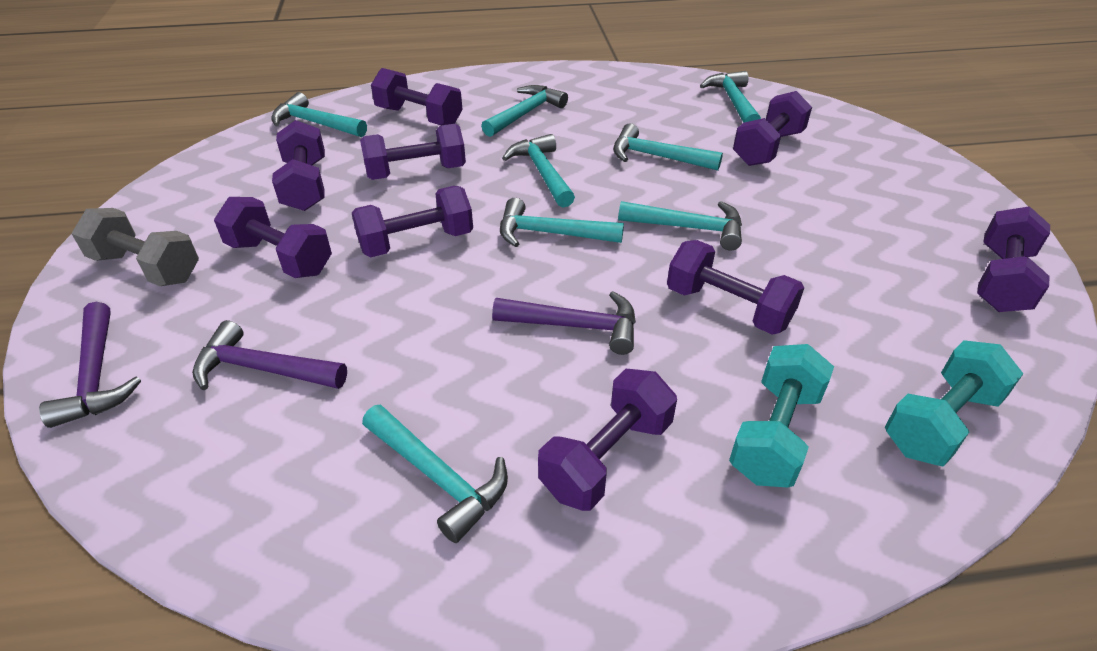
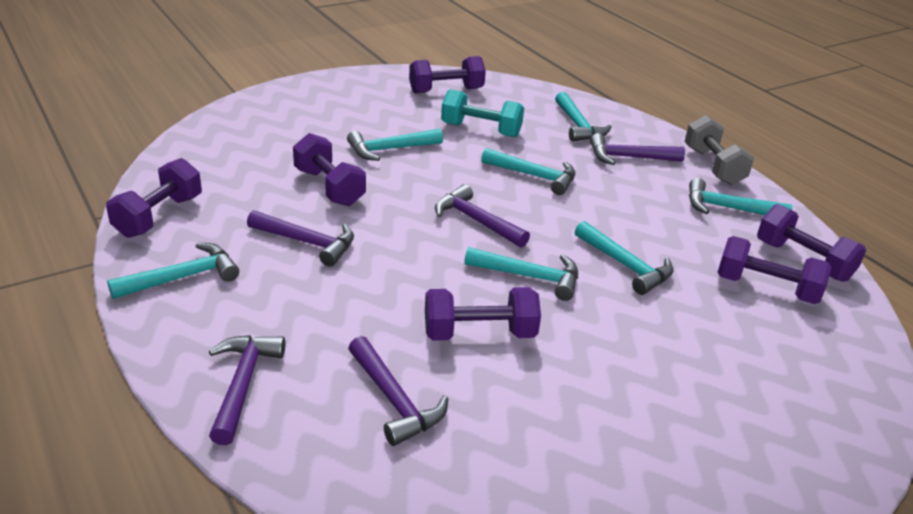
purple dumbbell: 9 -> 6
purple hammer: 3 -> 5
turquoise dumbbell: 2 -> 1
turquoise hammer: 8 -> 7

